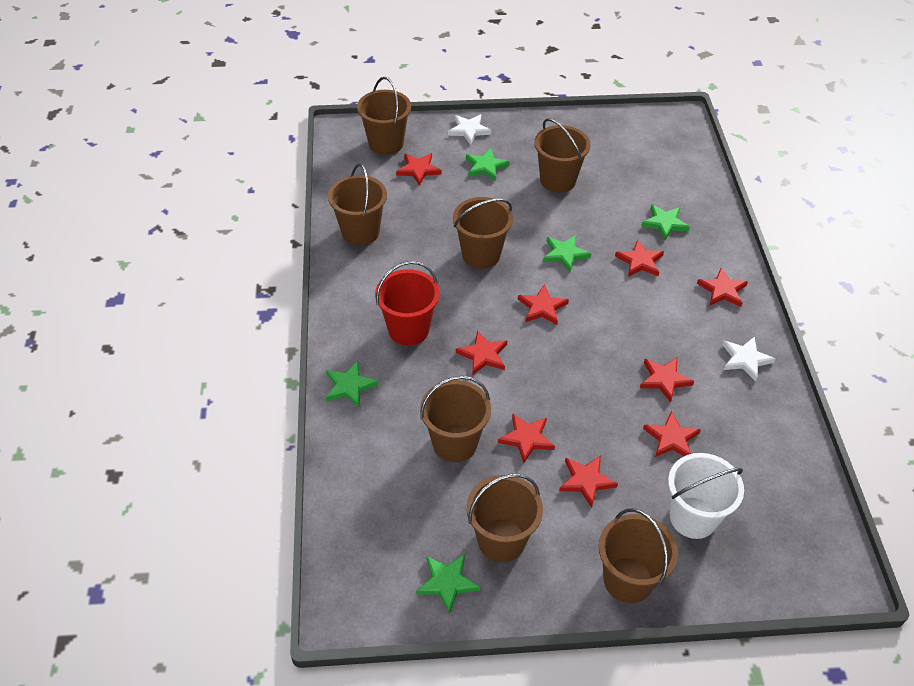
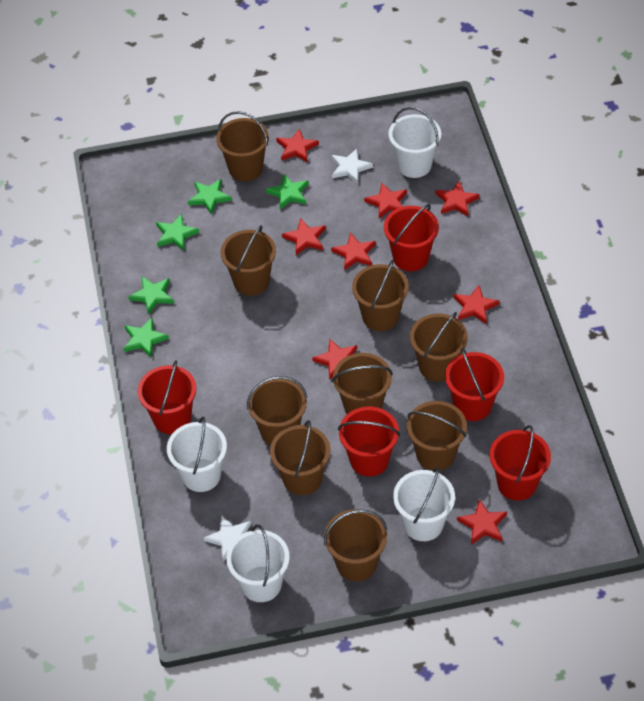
brown bucket: 7 -> 9
red bucket: 1 -> 5
red star: 9 -> 8
white bucket: 1 -> 4

